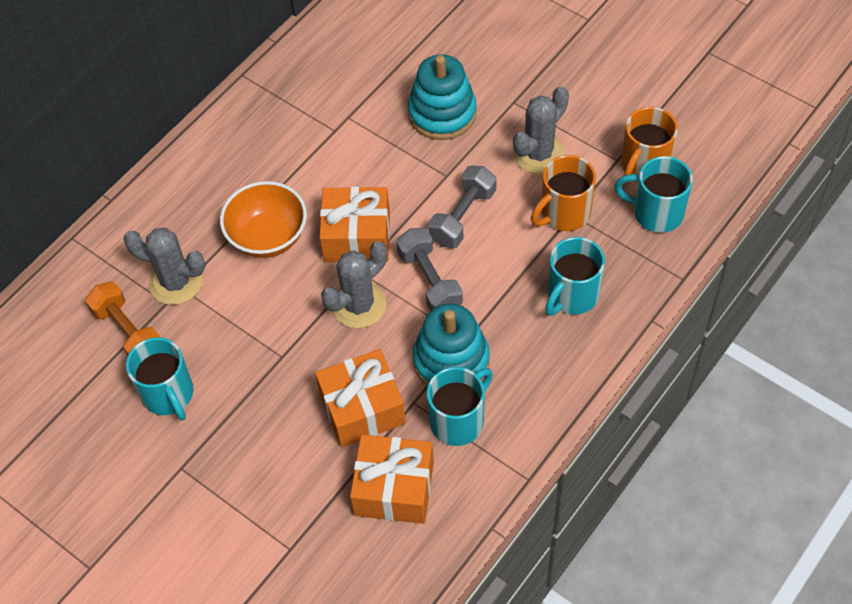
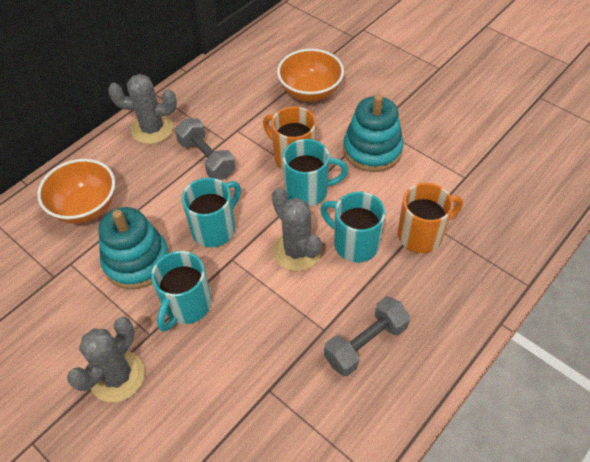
orange bowl: 1 -> 2
orange dumbbell: 1 -> 0
orange gift: 3 -> 0

